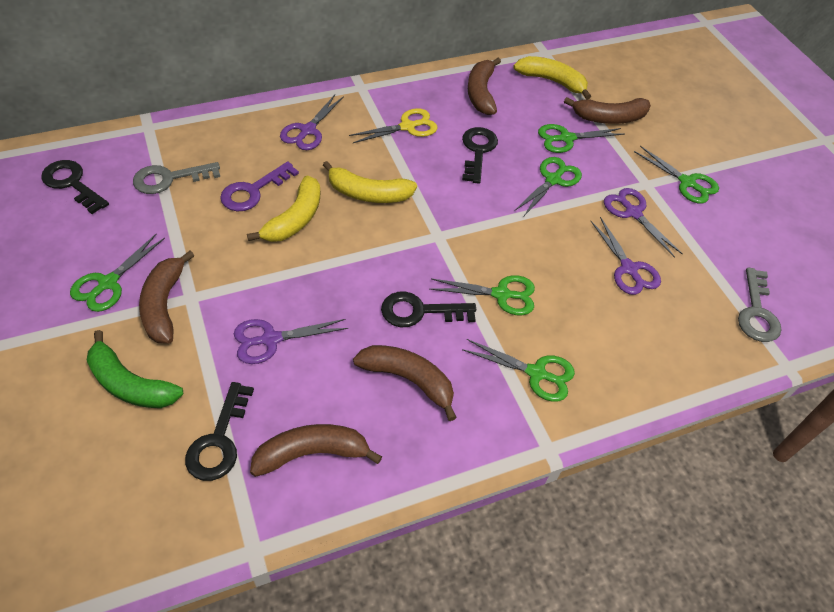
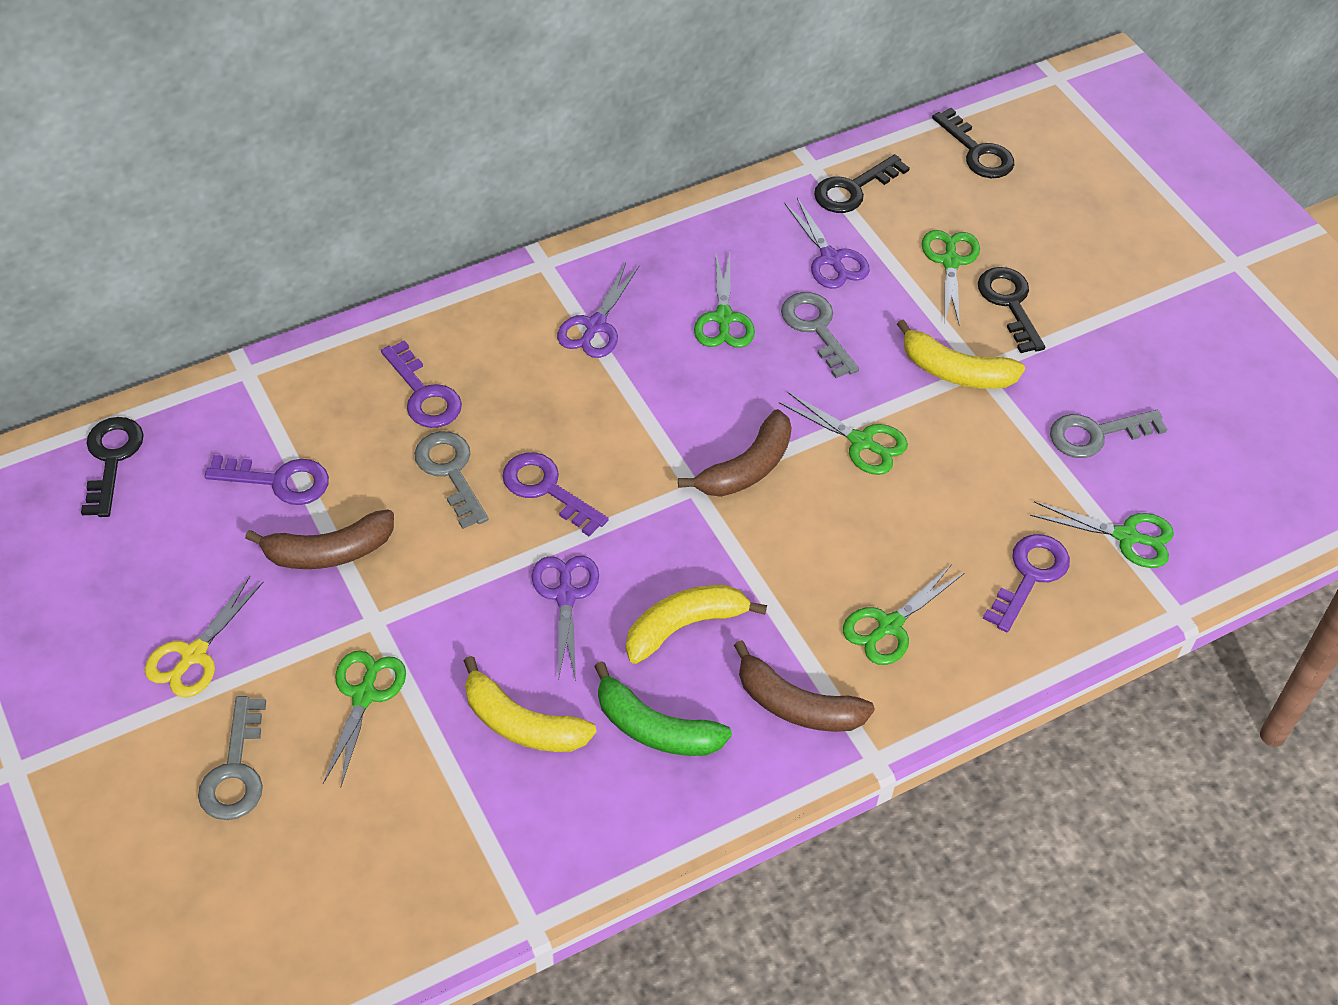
brown banana: 5 -> 3
grey key: 2 -> 4
purple key: 1 -> 4
purple scissors: 4 -> 3

